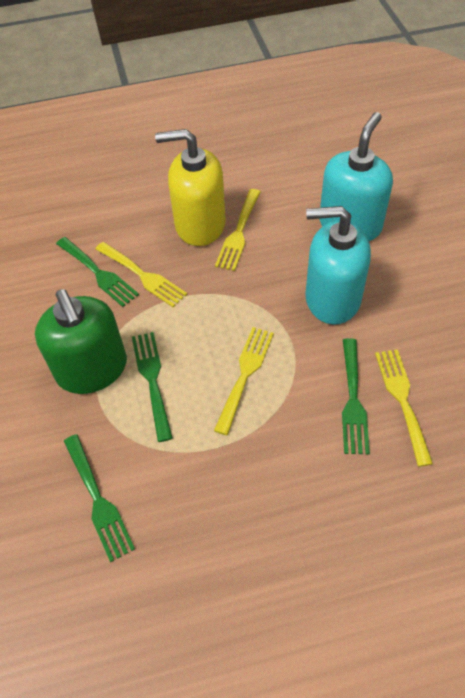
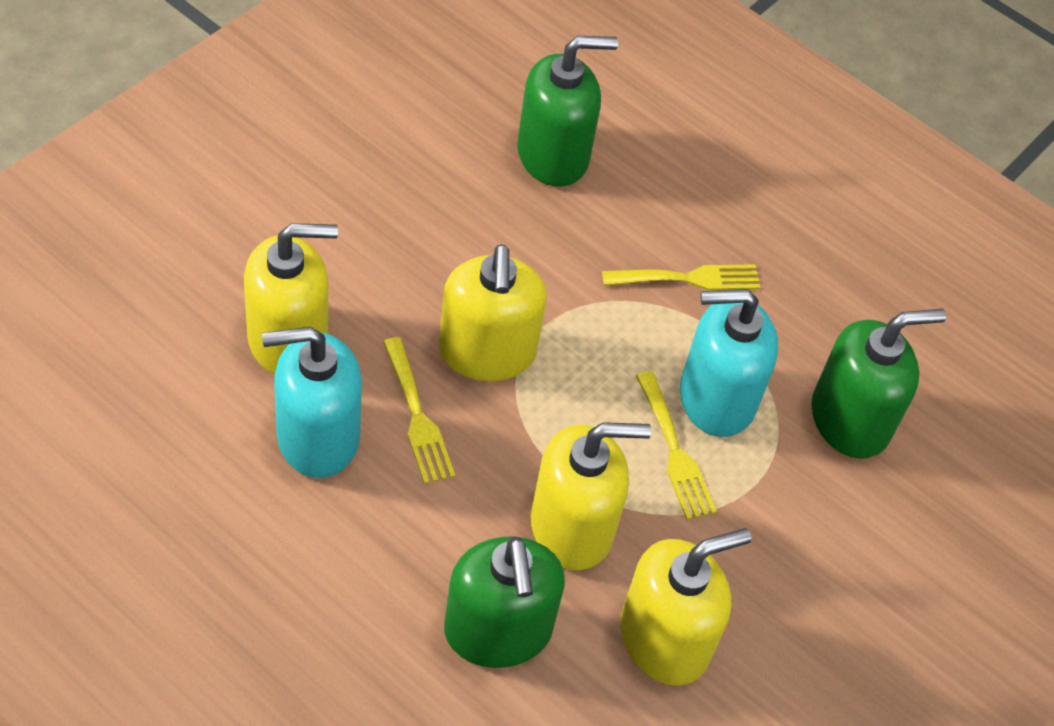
green fork: 4 -> 0
green soap dispenser: 1 -> 3
yellow fork: 4 -> 3
yellow soap dispenser: 1 -> 4

